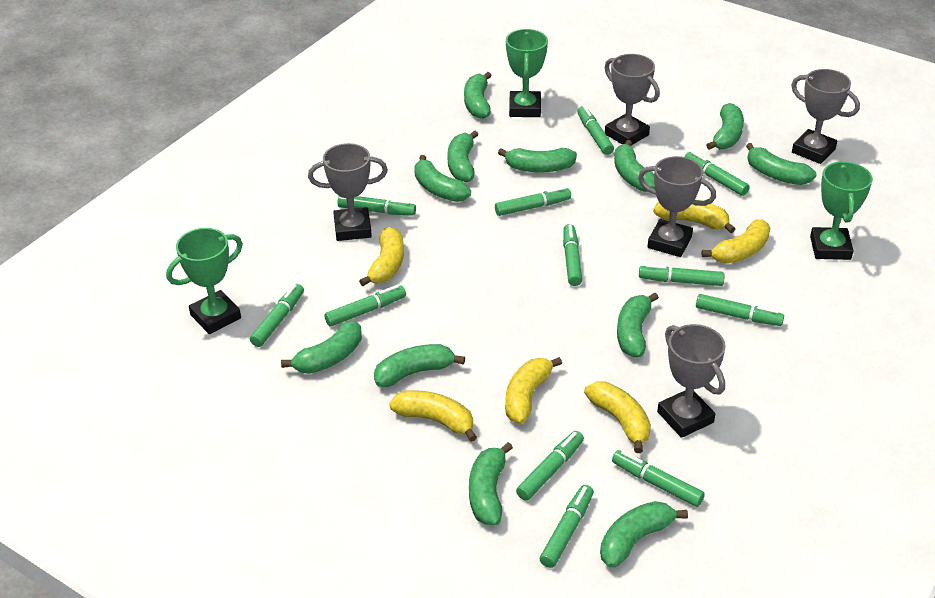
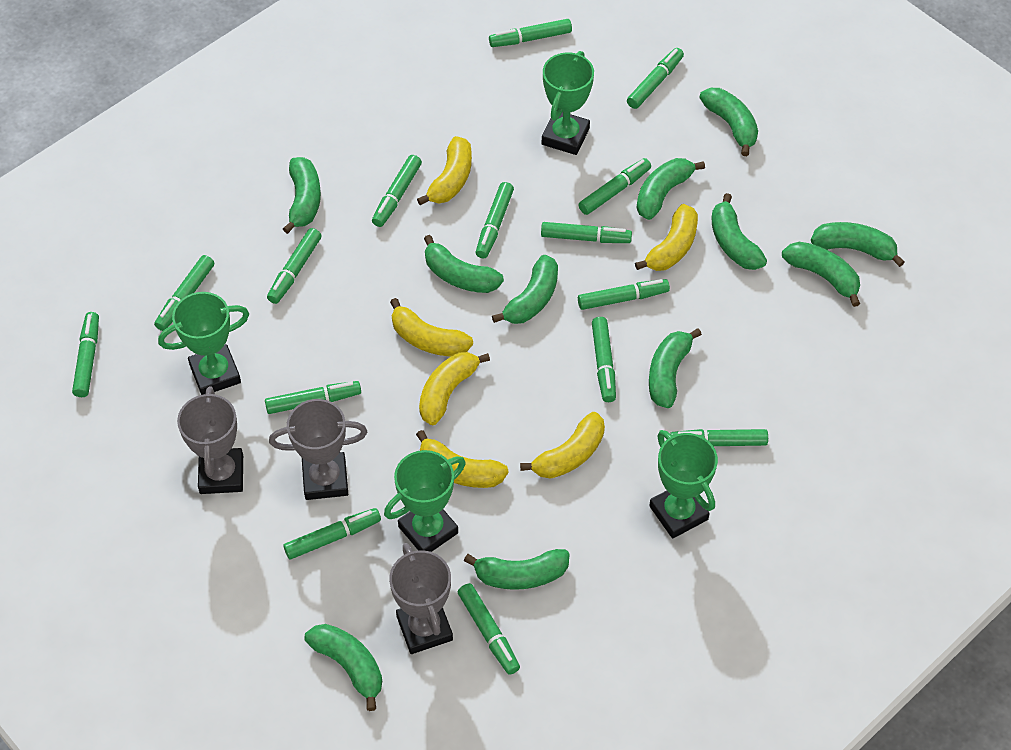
green banana: 12 -> 11
green marker: 12 -> 15
green trophy: 3 -> 4
grey trophy: 5 -> 3

